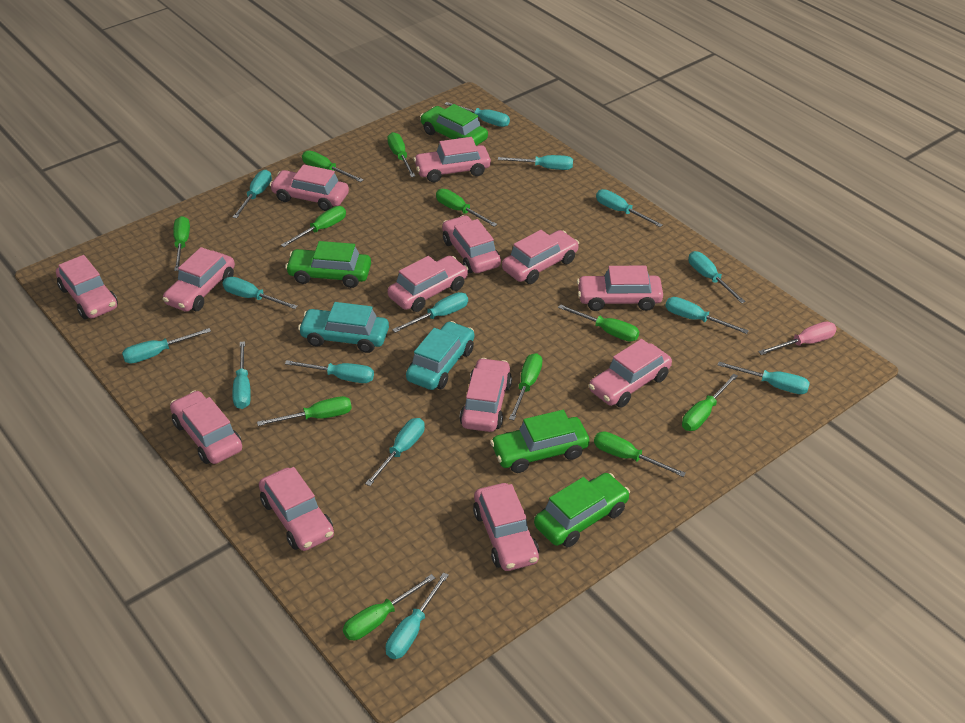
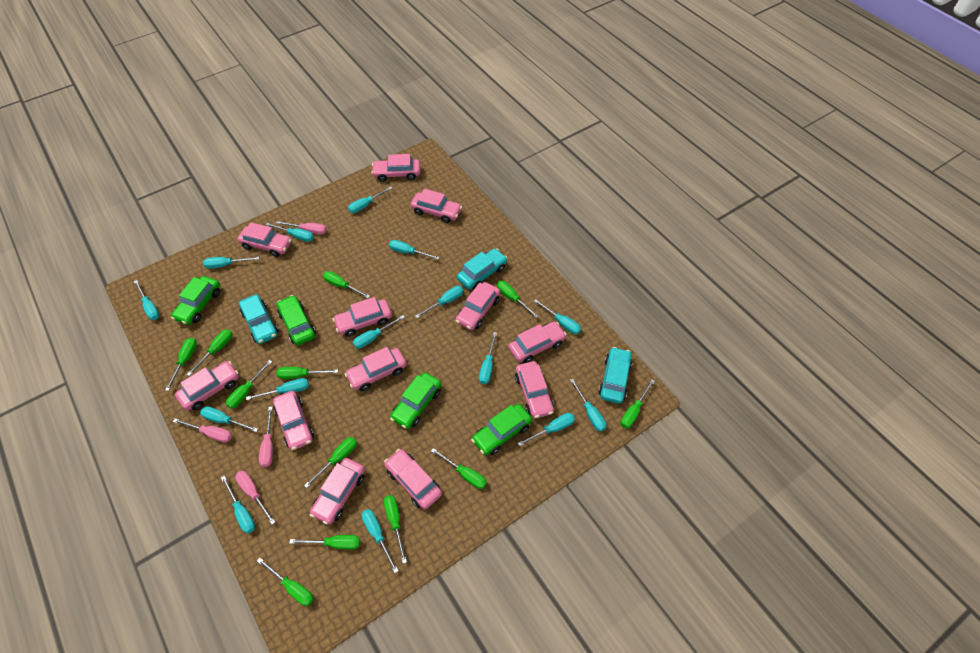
green screwdriver: 11 -> 12
pink car: 13 -> 12
pink screwdriver: 1 -> 4
turquoise car: 2 -> 3
turquoise screwdriver: 14 -> 15

